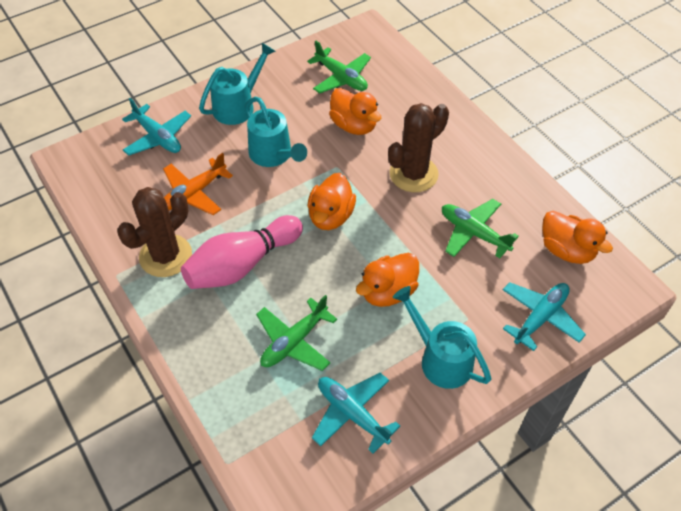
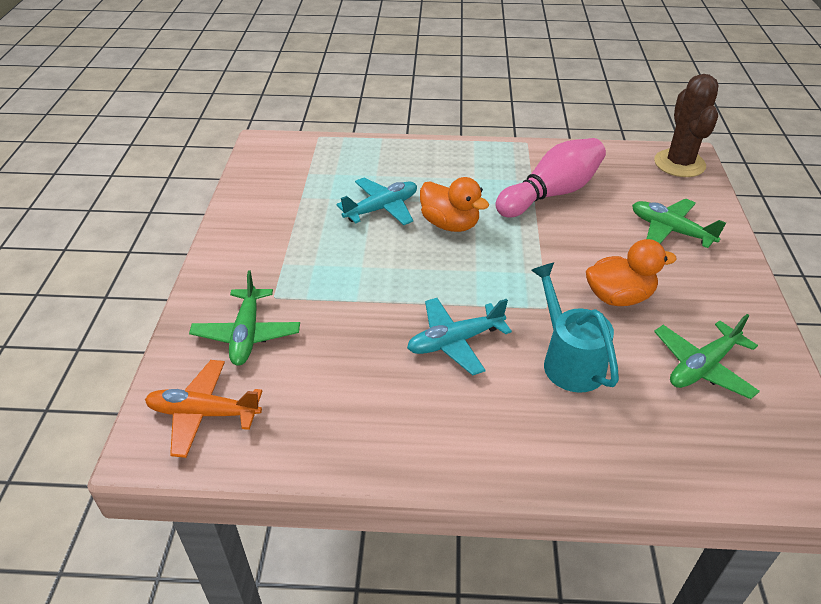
brown cactus: 2 -> 1
orange duck: 4 -> 2
turquoise plane: 3 -> 2
turquoise watering can: 3 -> 1

